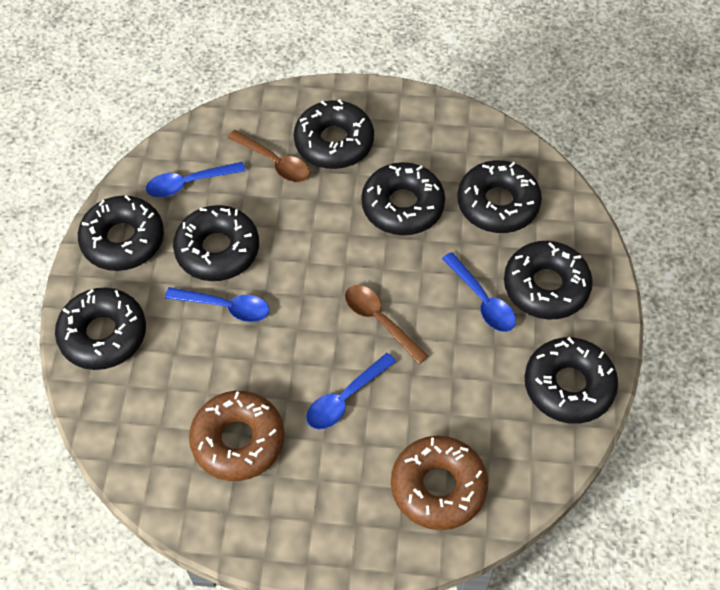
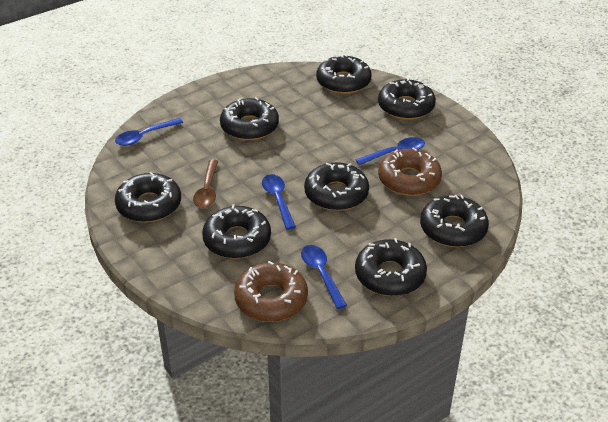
brown spoon: 2 -> 1

